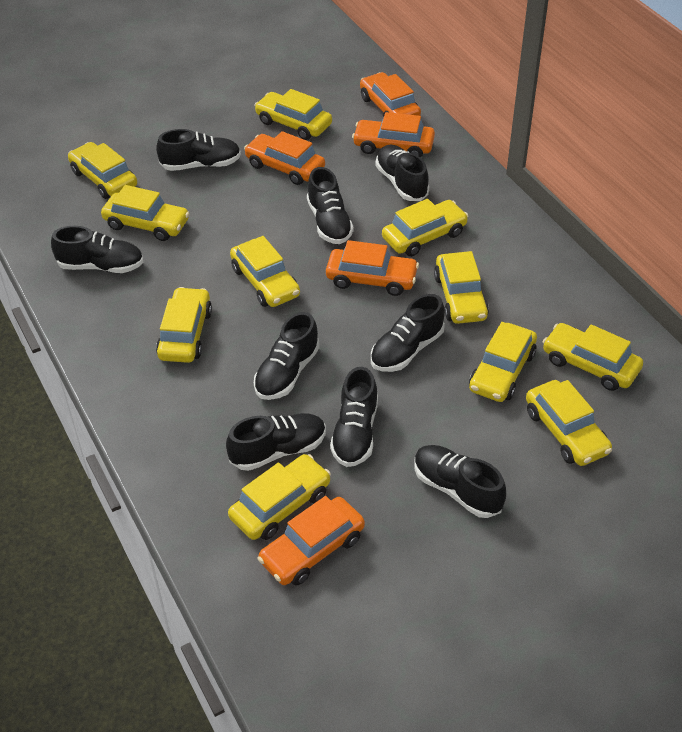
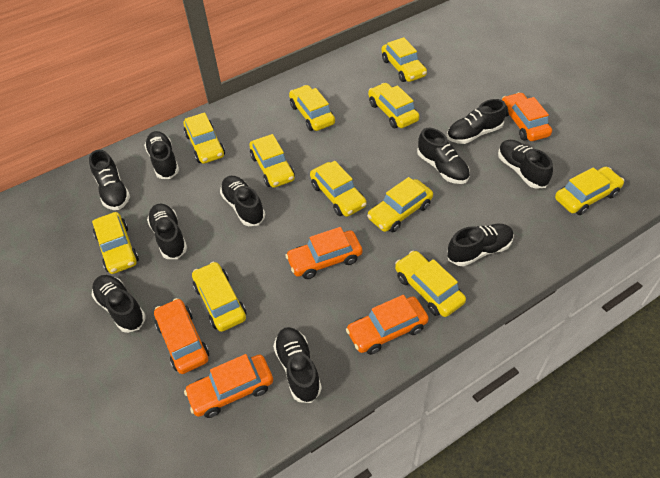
black shoe: 9 -> 10

